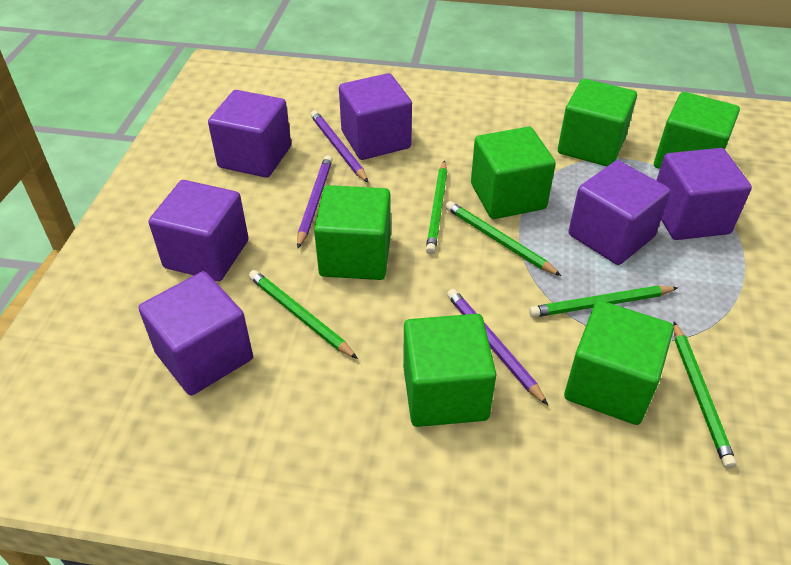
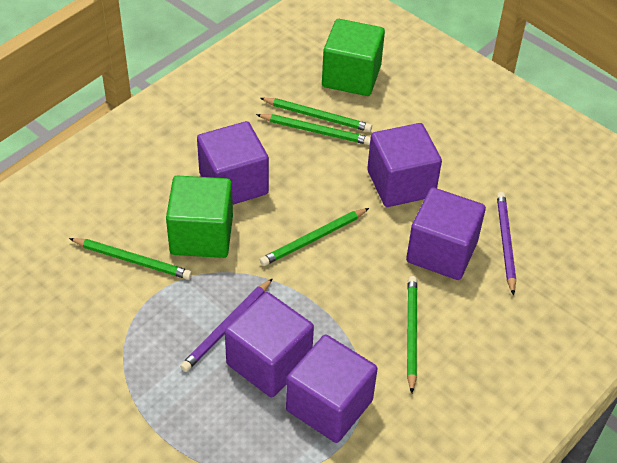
green cube: 6 -> 2
purple cube: 6 -> 5
purple pencil: 3 -> 2

